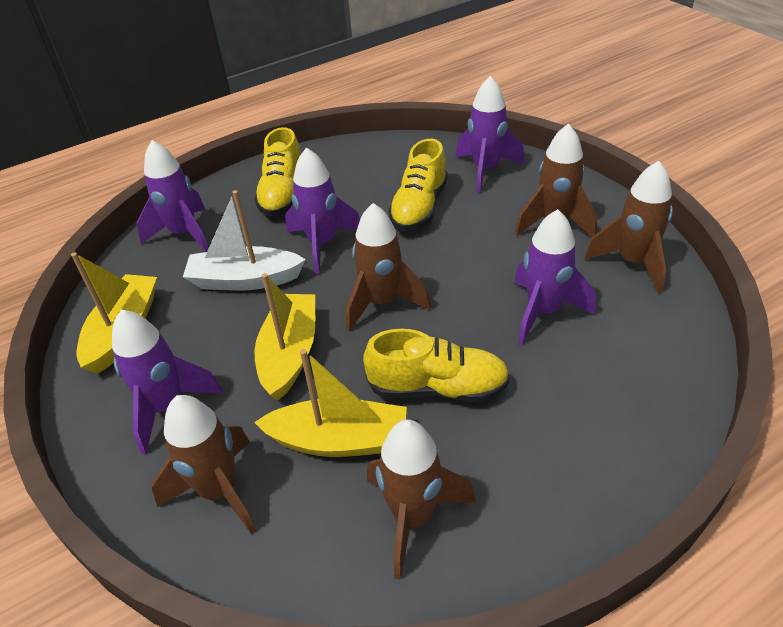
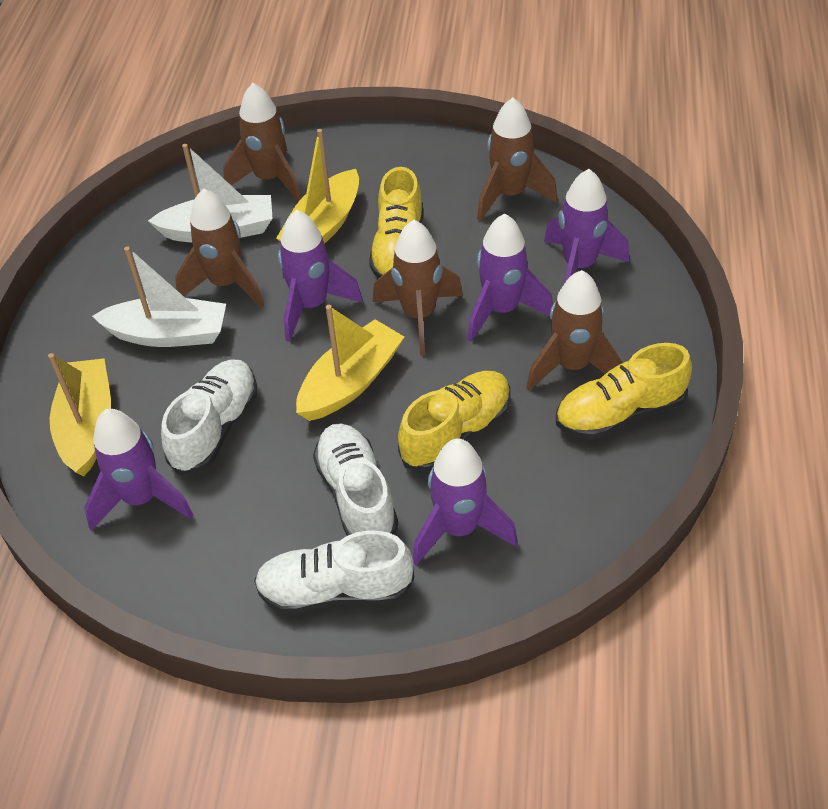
white boat: 1 -> 2
white shoe: 0 -> 3

